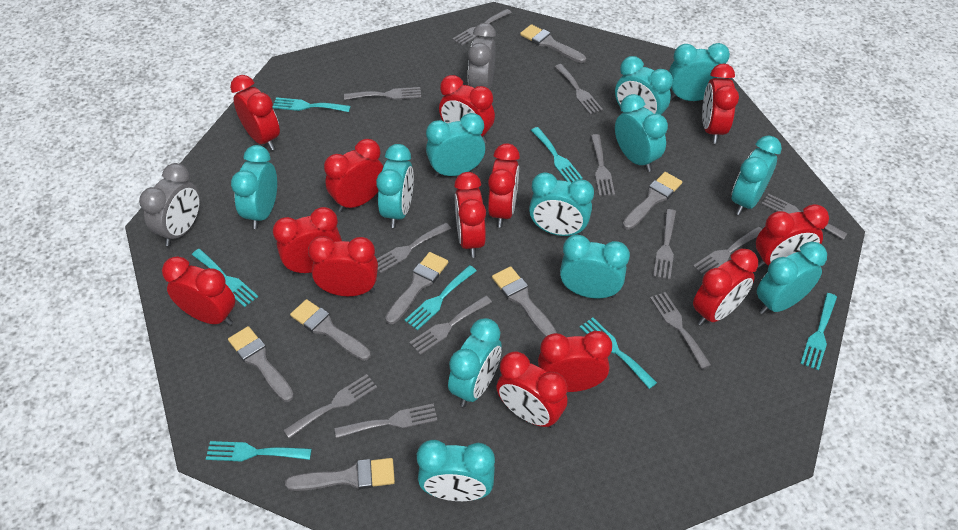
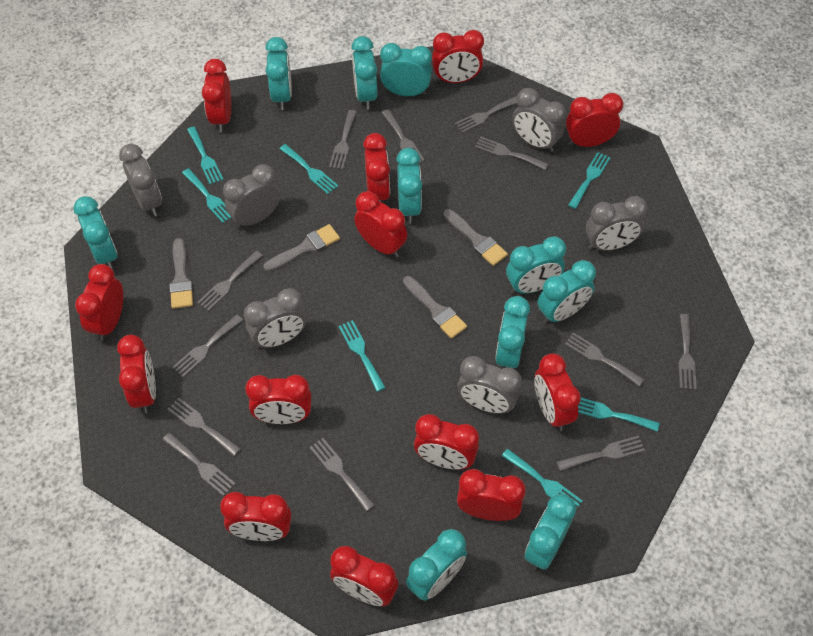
grey brush: 7 -> 4
grey clock: 2 -> 6
turquoise clock: 12 -> 10

